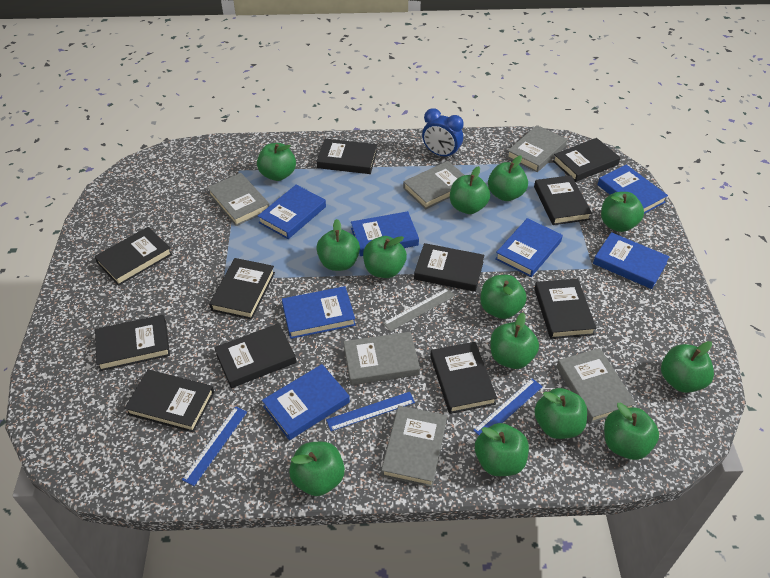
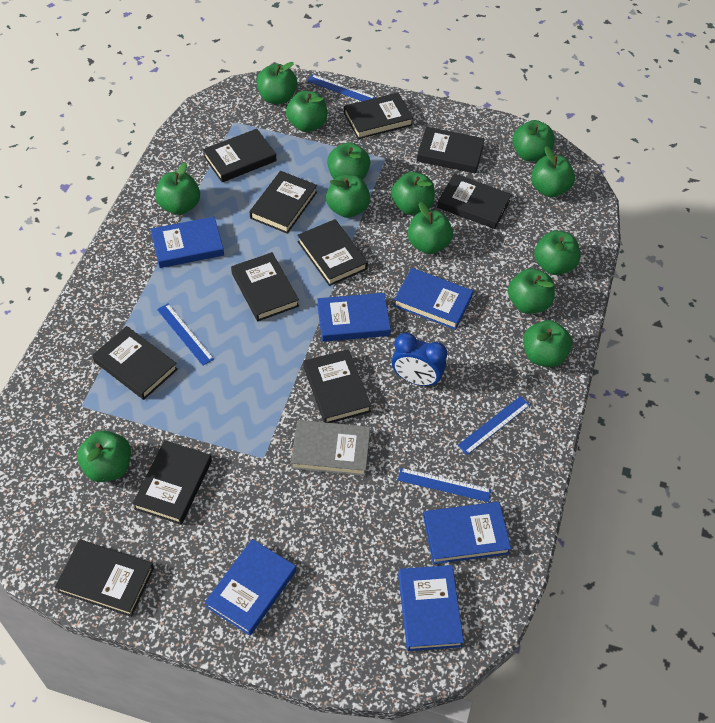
blue book: 7 -> 6
blue ruler: 3 -> 4
grey book: 6 -> 1
grey ruler: 1 -> 0

